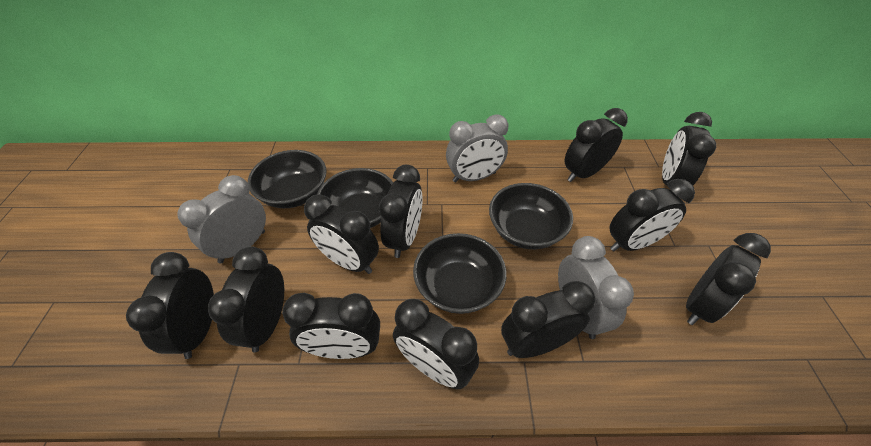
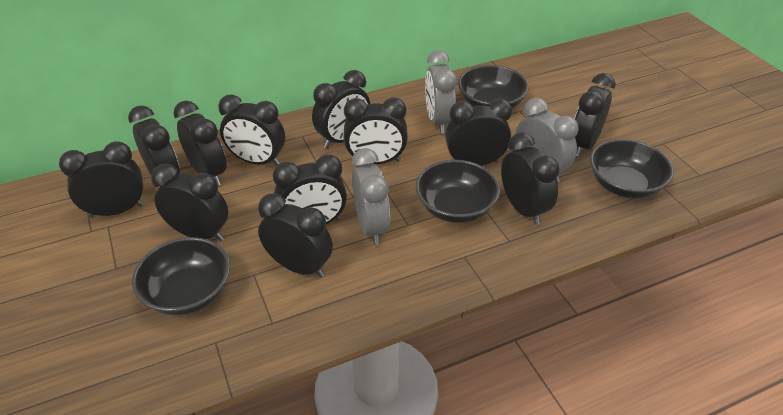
black clock: 11 -> 12

